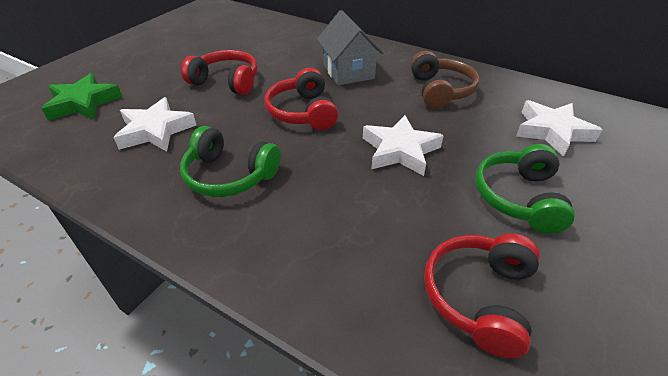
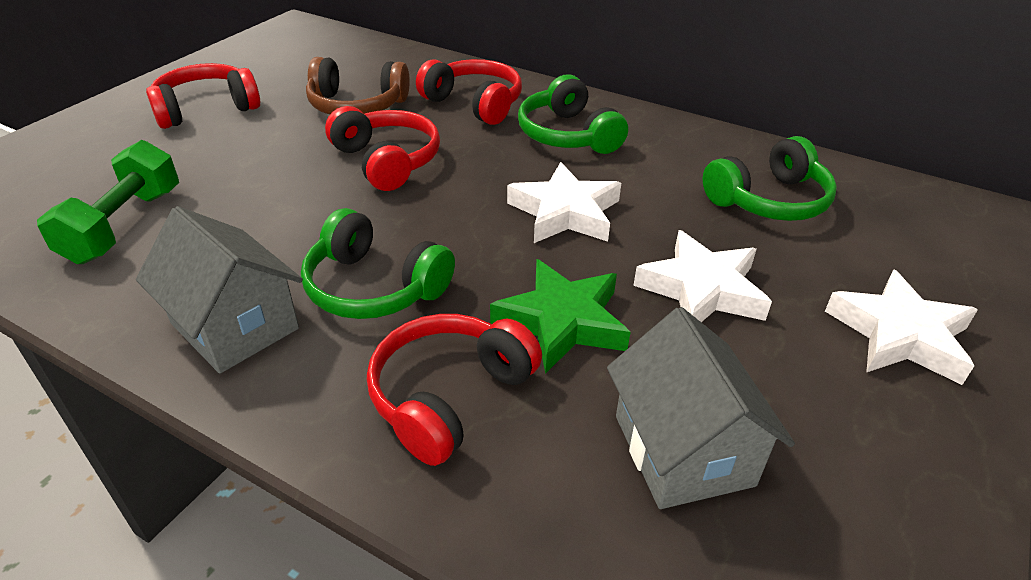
green dumbbell: 0 -> 1
green headphones: 2 -> 3
grey house: 1 -> 2
red headphones: 3 -> 4

